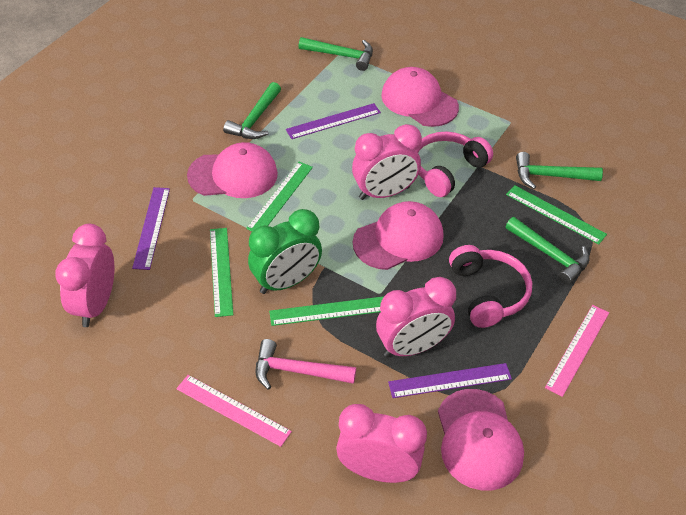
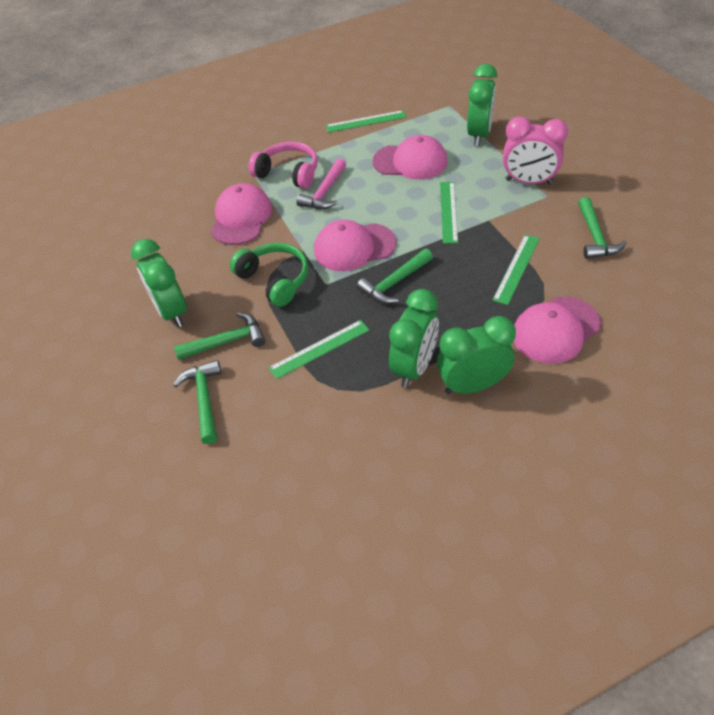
green clock: 1 -> 4
green headphones: 0 -> 1
pink clock: 4 -> 1
pink headphones: 2 -> 1
pink ruler: 2 -> 0
purple ruler: 3 -> 0

